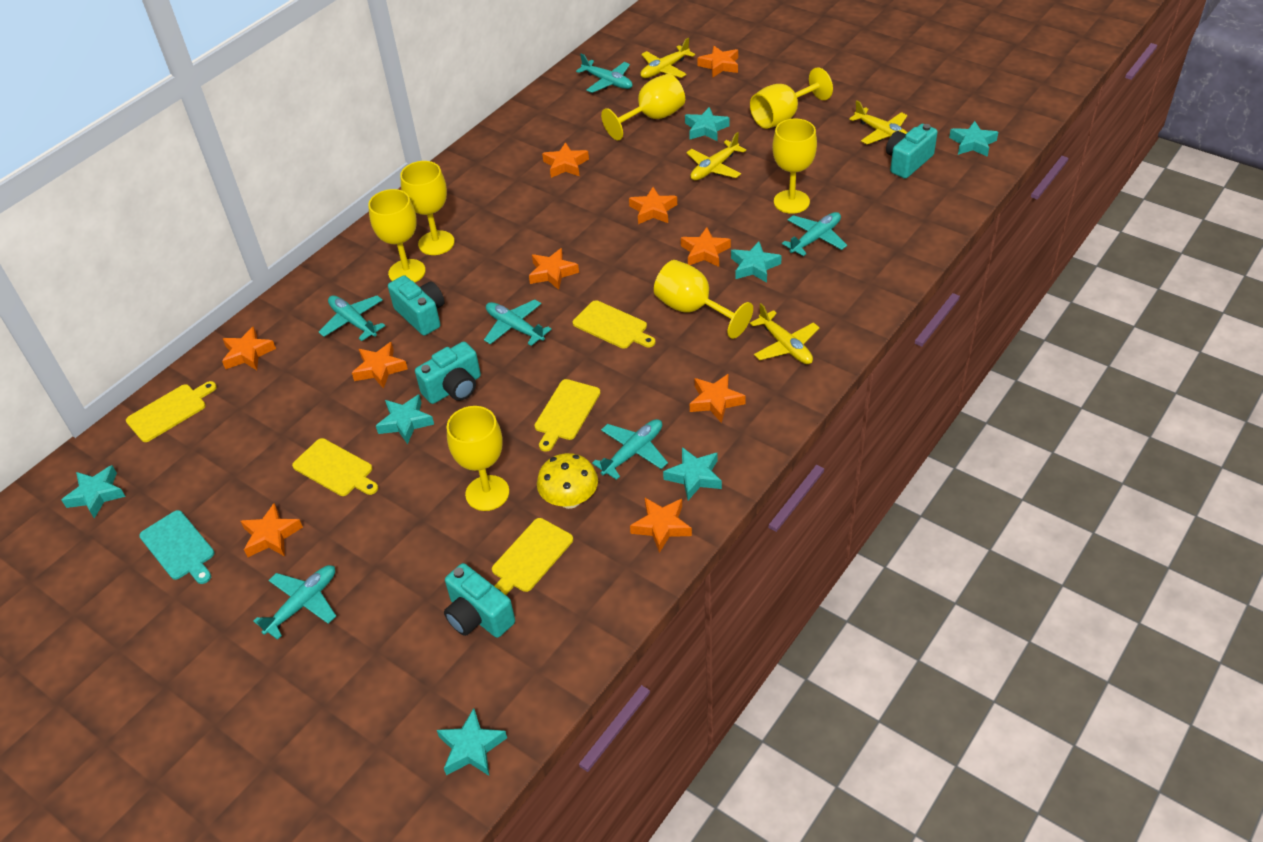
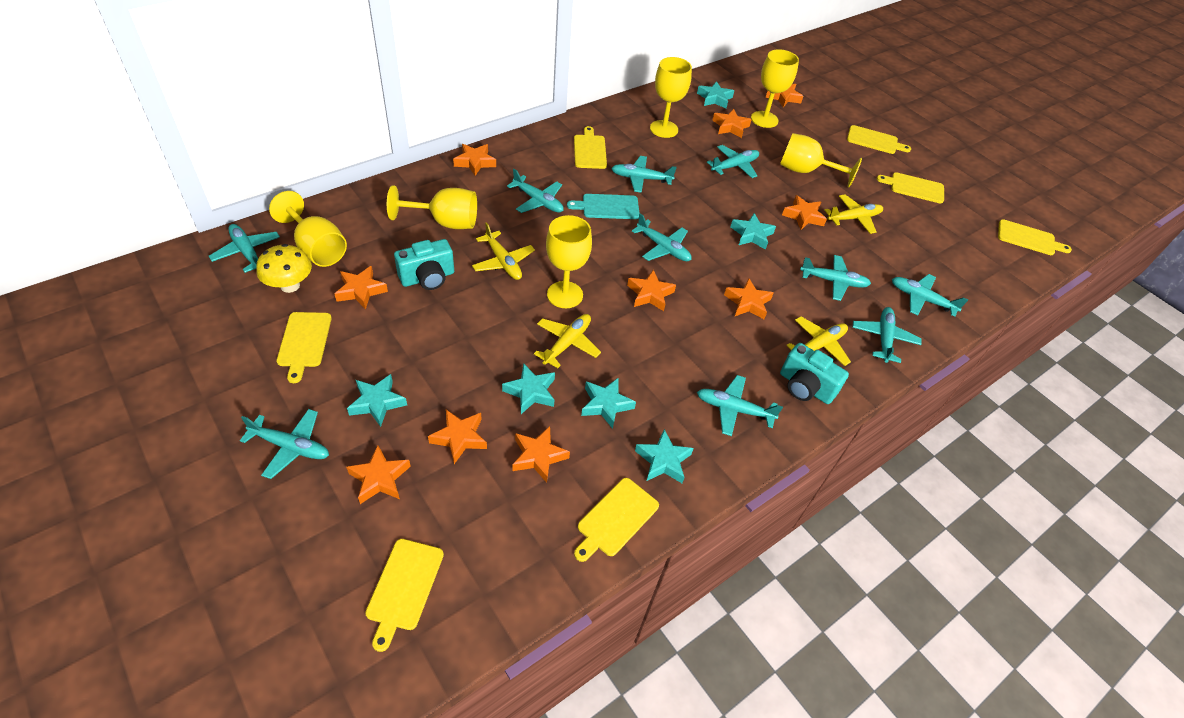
turquoise camera: 4 -> 2
turquoise plane: 6 -> 10
turquoise star: 7 -> 6
yellow cutting board: 5 -> 7
yellow goblet: 7 -> 6

